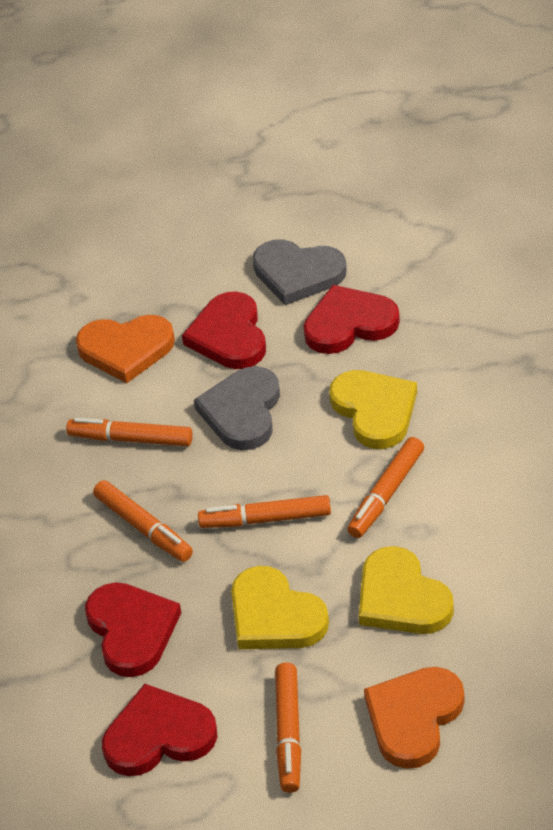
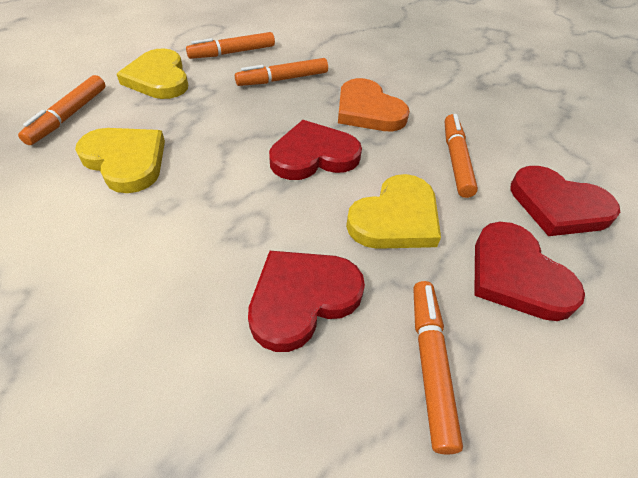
grey heart: 2 -> 0
orange heart: 2 -> 1

